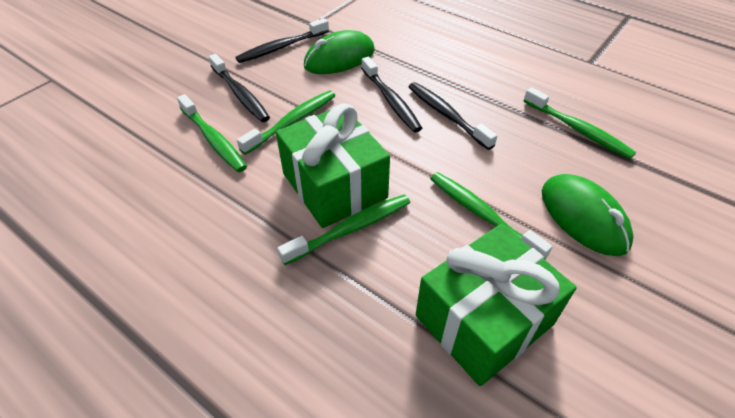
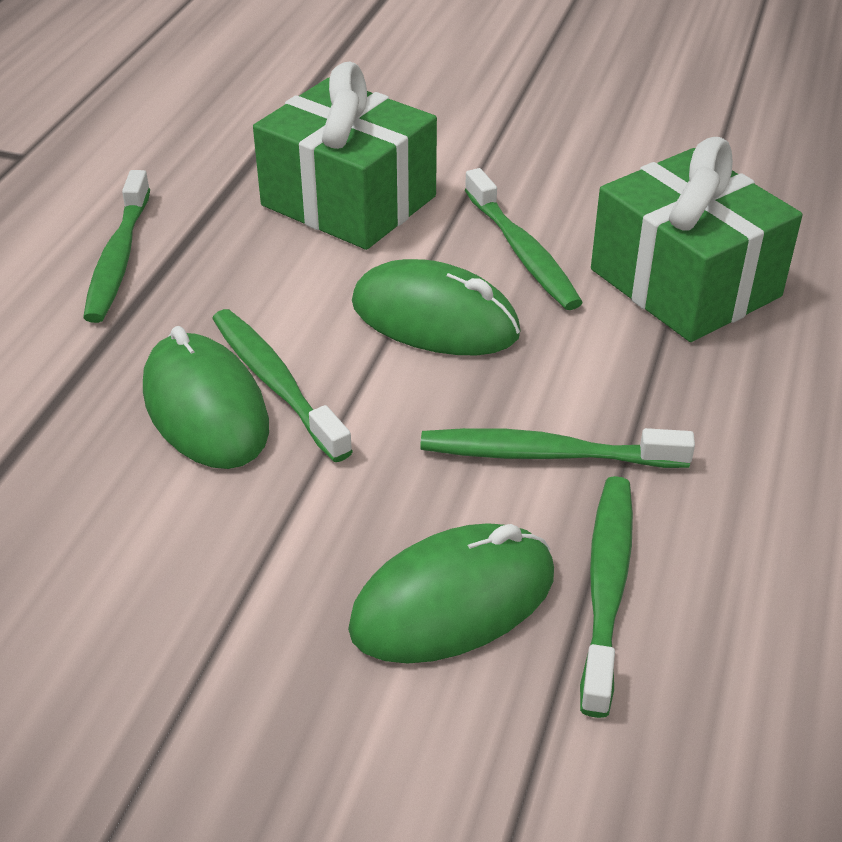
black toothbrush: 4 -> 0
green mouse: 2 -> 3

